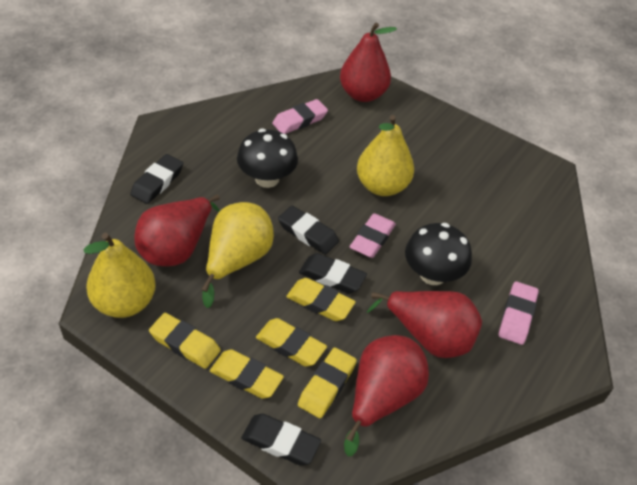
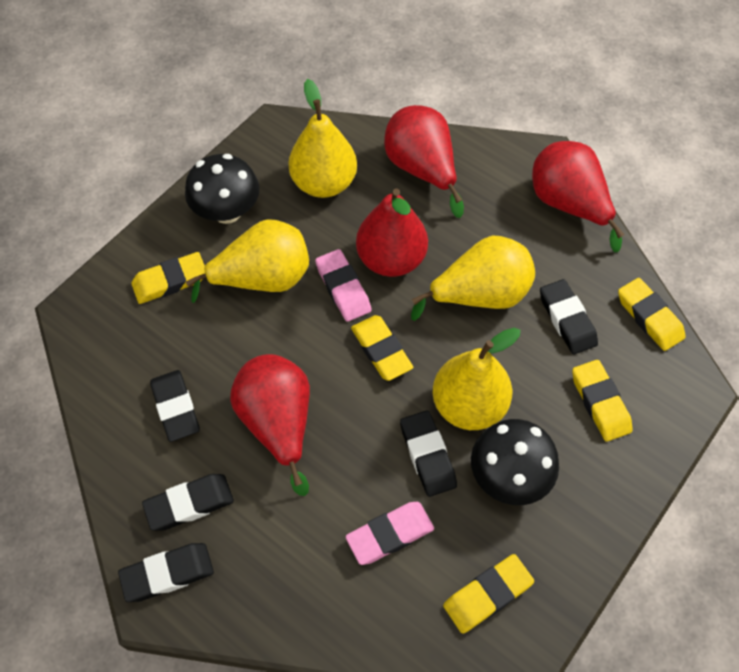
black eraser: 4 -> 5
pink eraser: 3 -> 2
yellow pear: 3 -> 4

